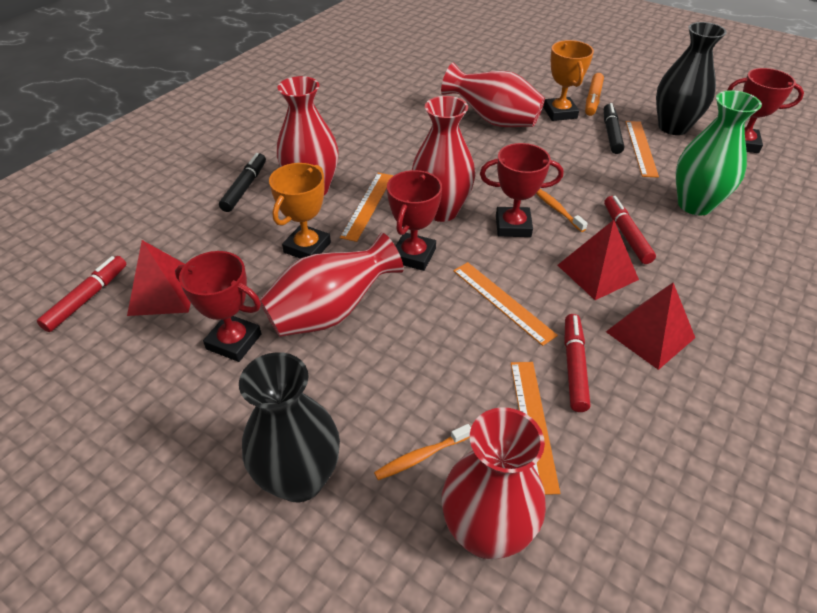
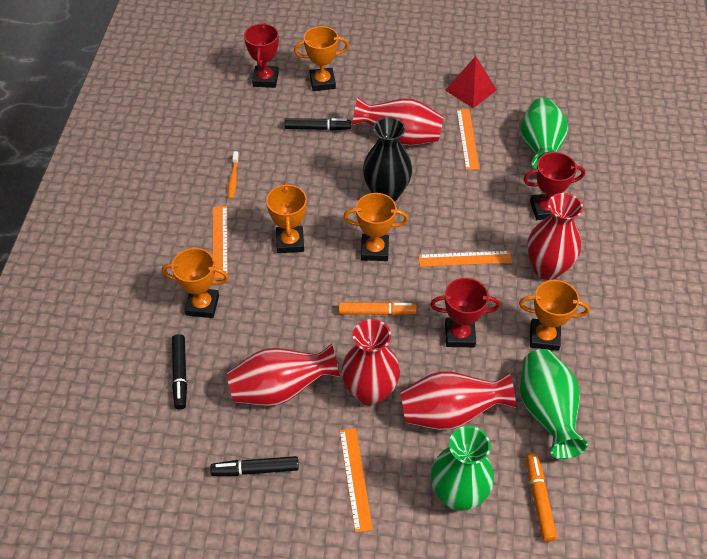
black marker: 2 -> 3
black vase: 2 -> 1
green vase: 1 -> 3
orange marker: 1 -> 2
orange toothbrush: 2 -> 1
orange trophy: 2 -> 5
red marker: 3 -> 0
red pyramid: 3 -> 1
red trophy: 4 -> 3

